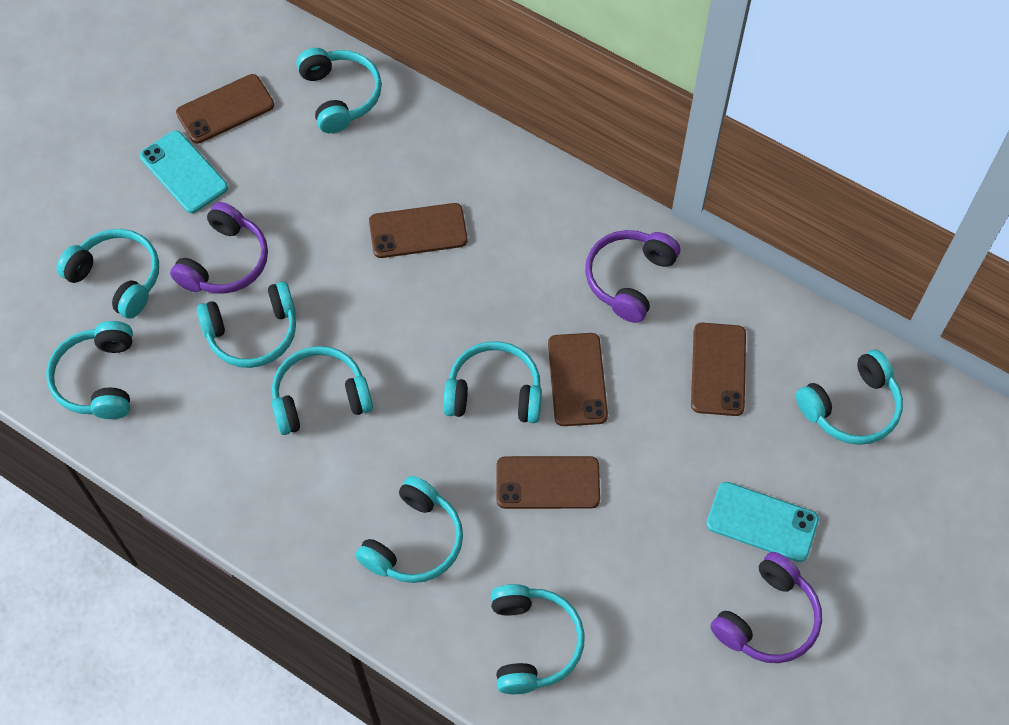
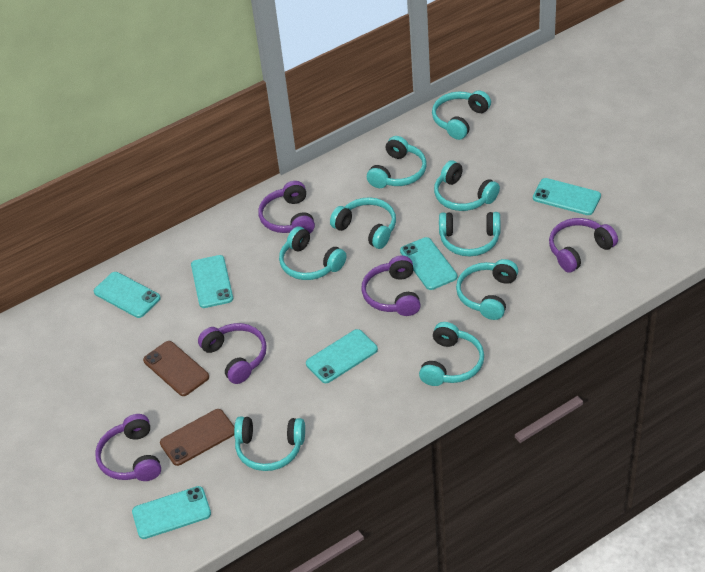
brown phone: 5 -> 2
purple headphones: 3 -> 5
turquoise phone: 2 -> 6

